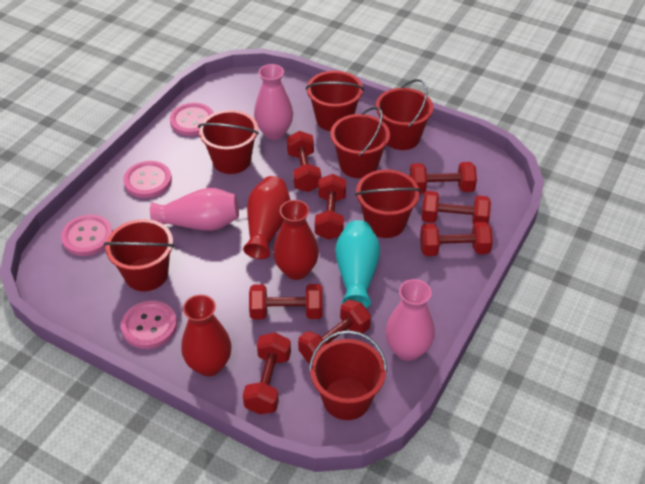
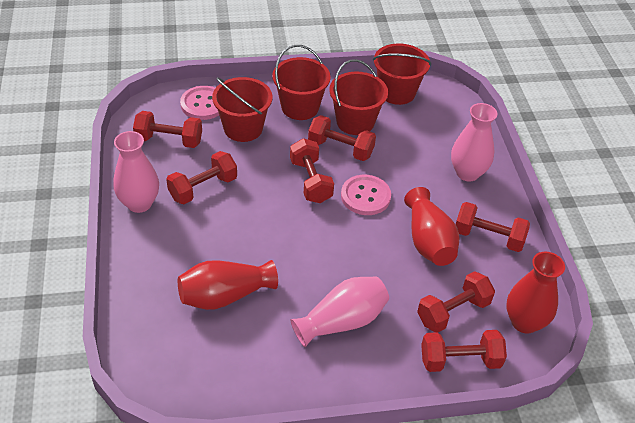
pink button: 4 -> 2
red bucket: 7 -> 4
red dumbbell: 8 -> 7
turquoise vase: 1 -> 0

